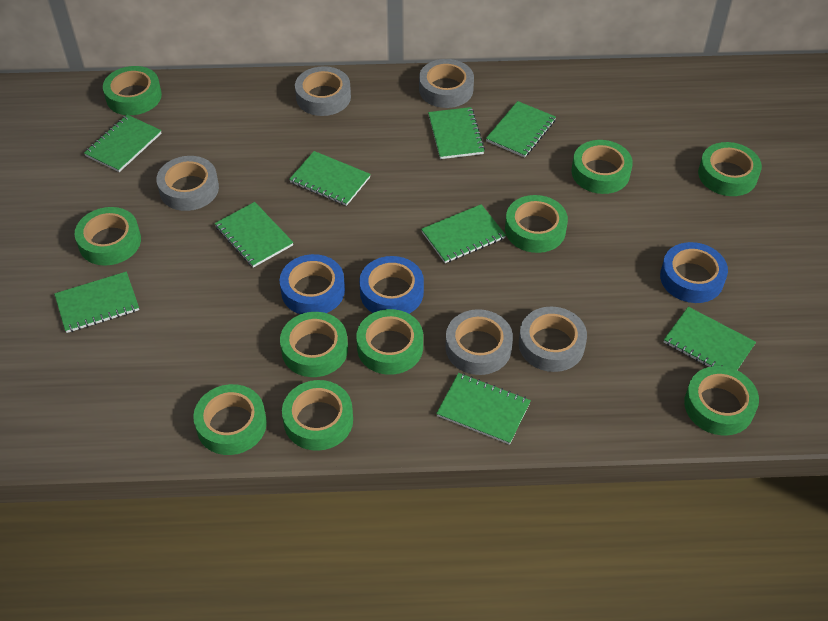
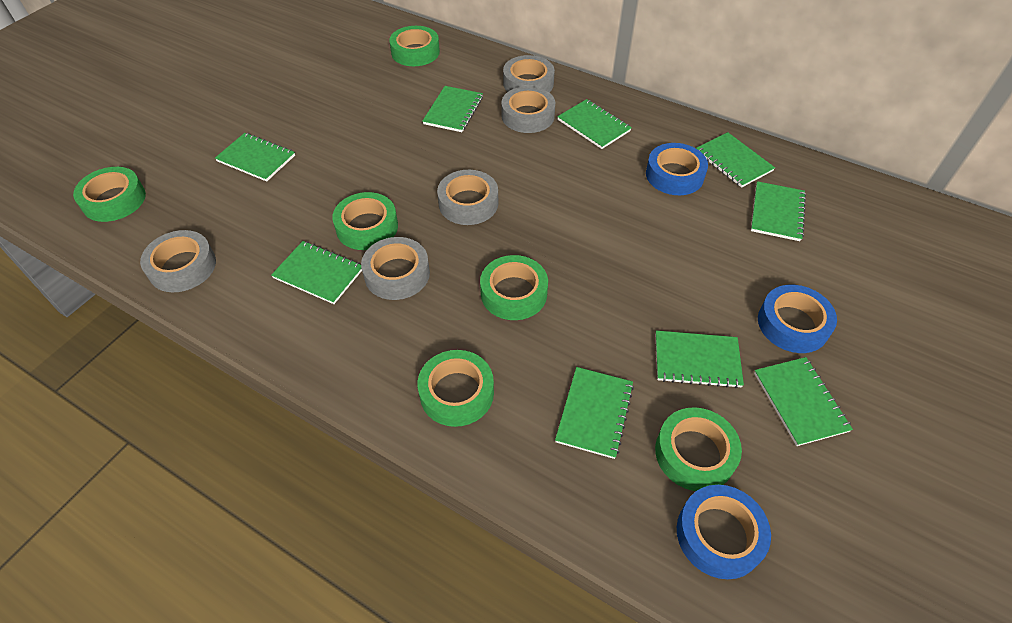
green tape: 10 -> 6

